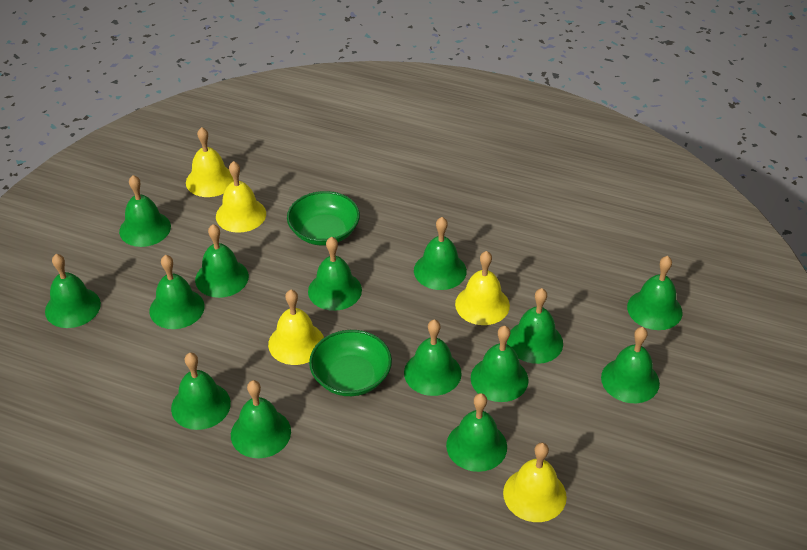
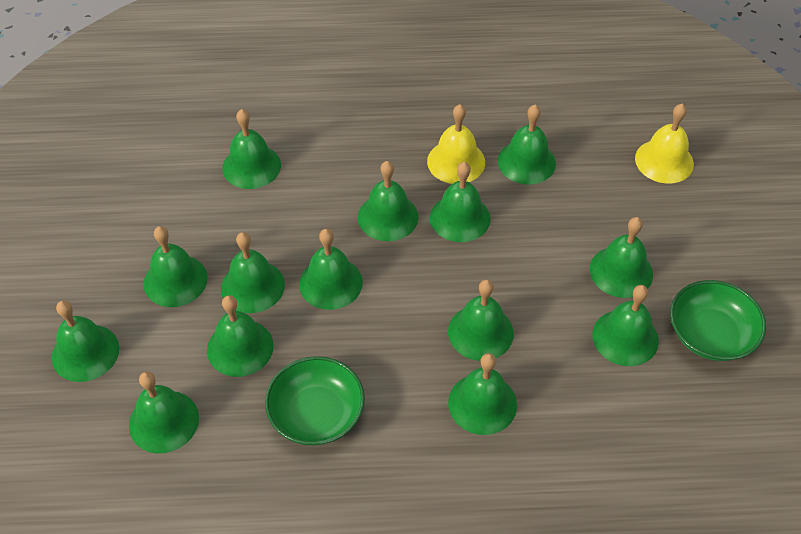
yellow bell: 5 -> 2

